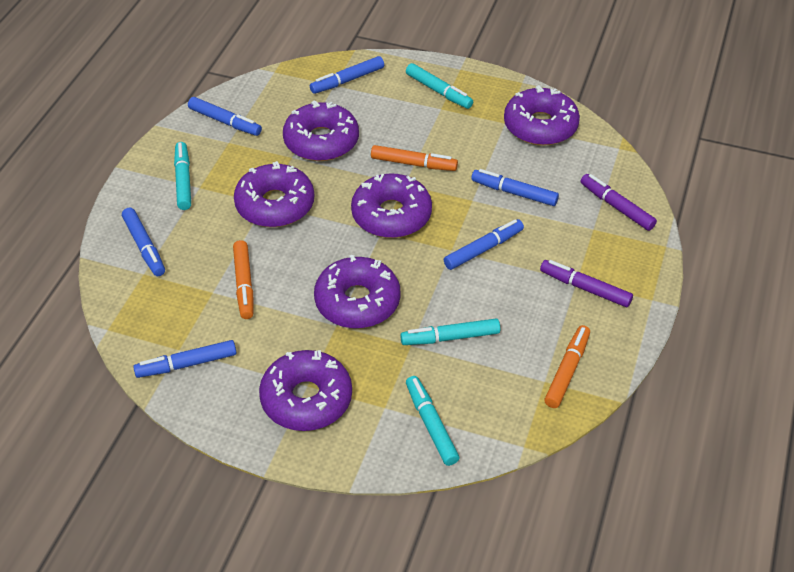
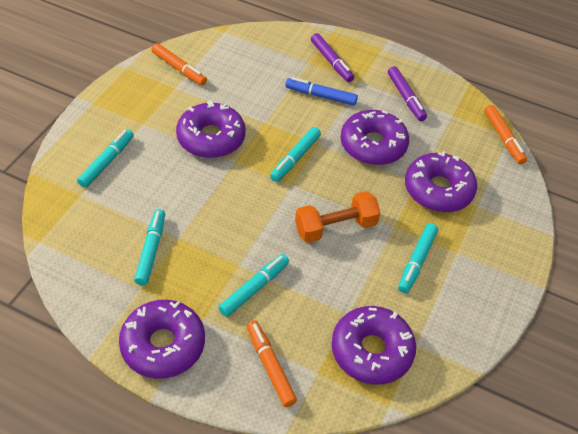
blue marker: 6 -> 1
orange dumbbell: 0 -> 1
purple donut: 6 -> 5
turquoise marker: 4 -> 5

